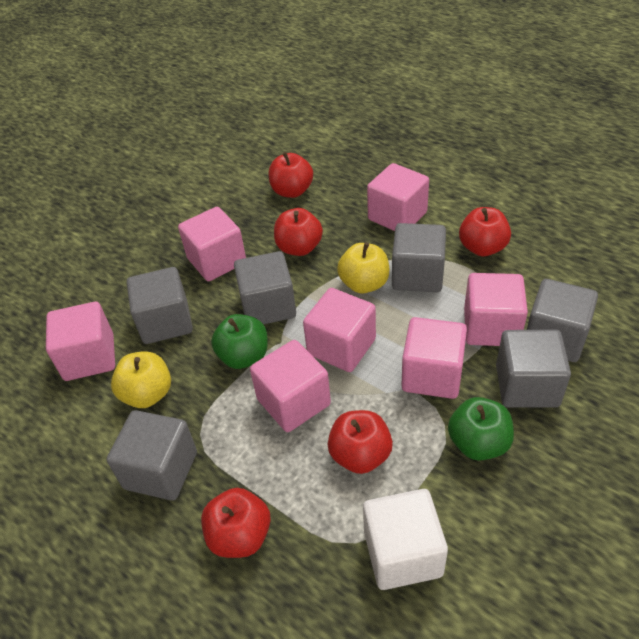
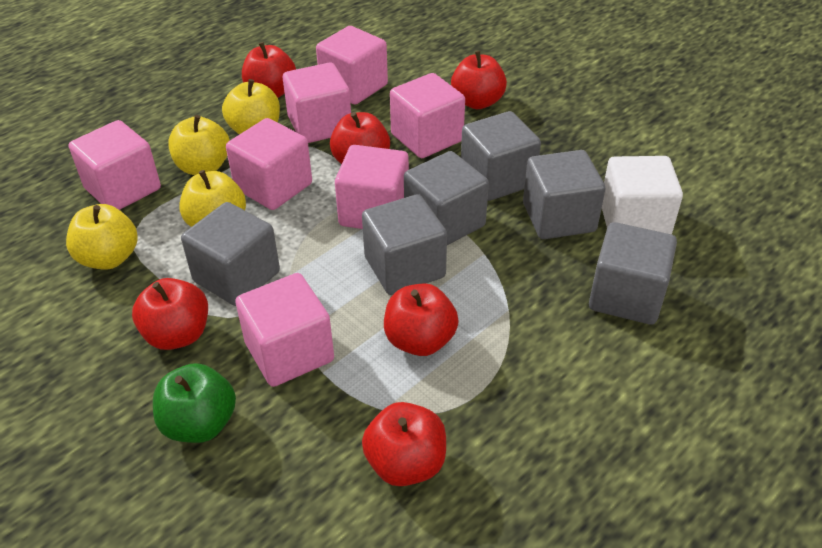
green apple: 2 -> 1
red apple: 5 -> 6
yellow apple: 2 -> 4

